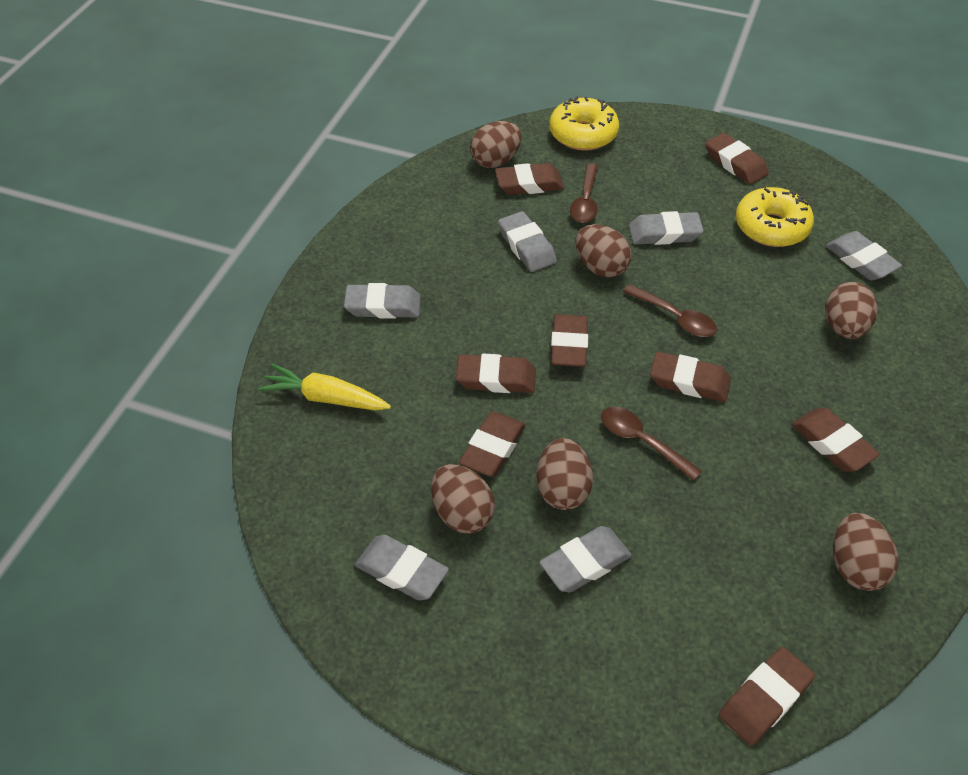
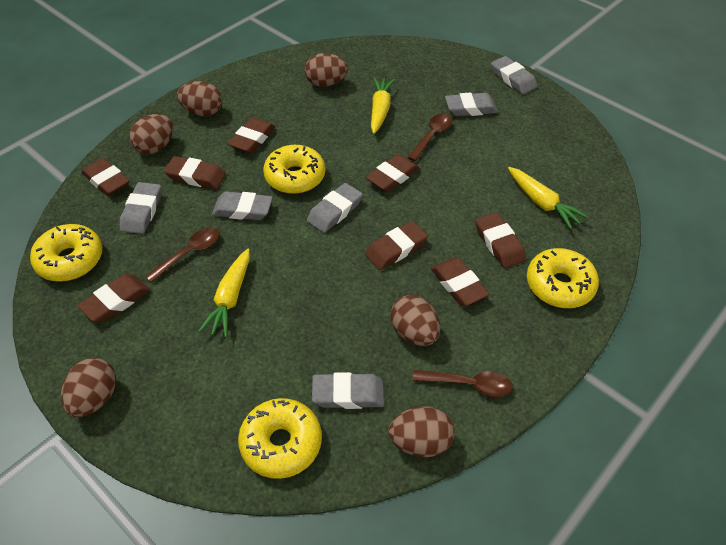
yellow carrot: 1 -> 3
yellow donut: 2 -> 4

